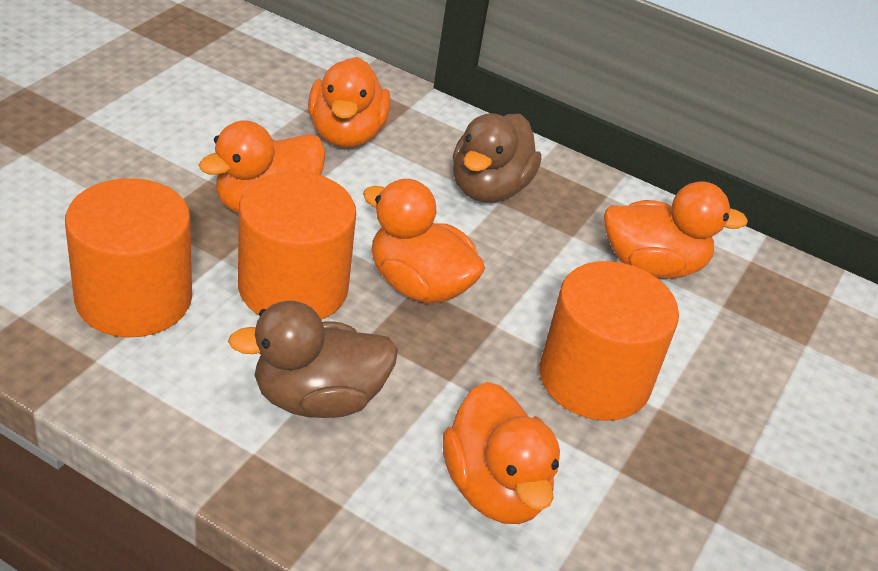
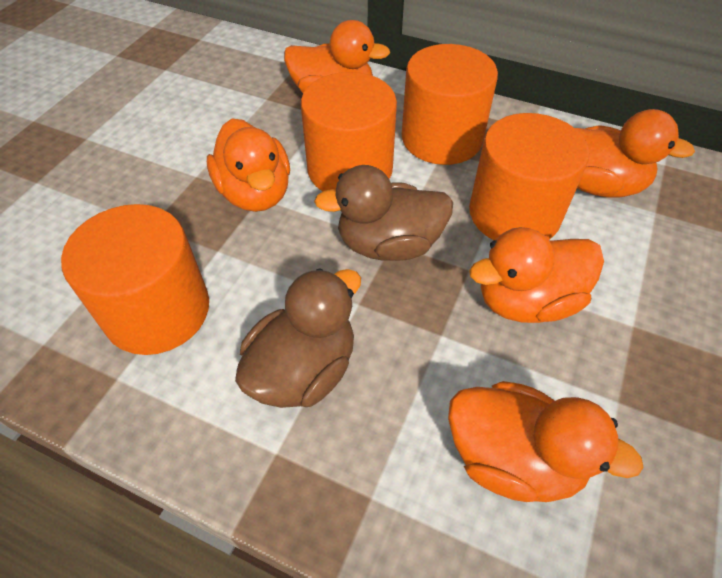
orange cylinder: 3 -> 4

